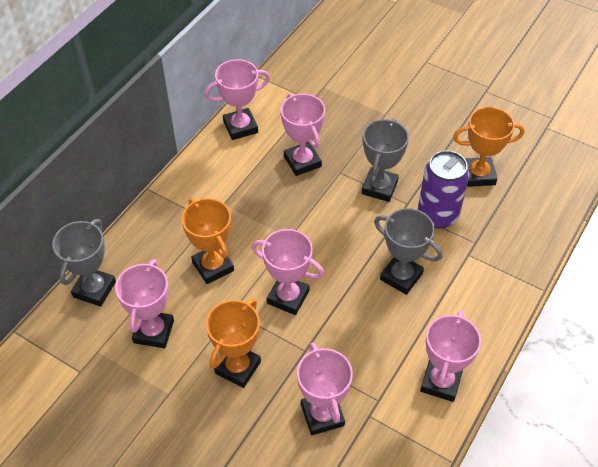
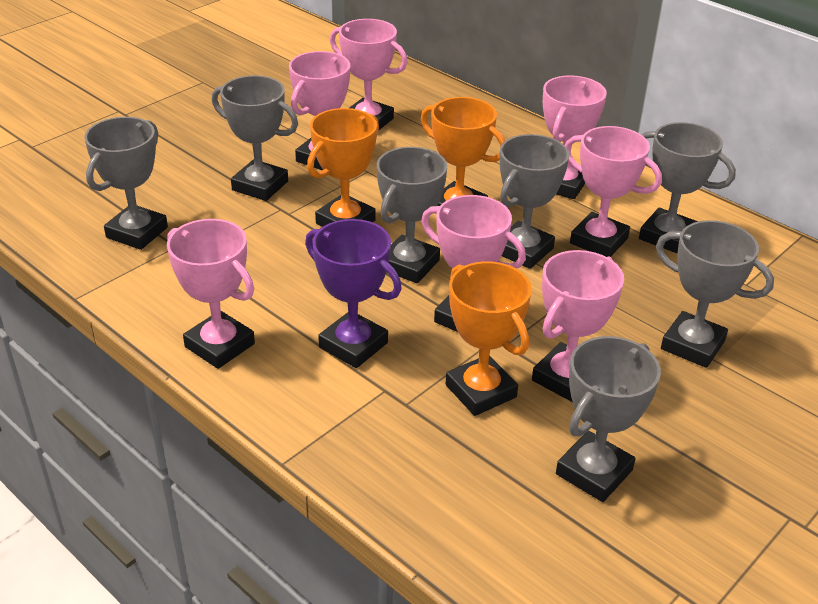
grey trophy: 3 -> 7
pink trophy: 6 -> 7
purple can: 1 -> 0
purple trophy: 0 -> 1

